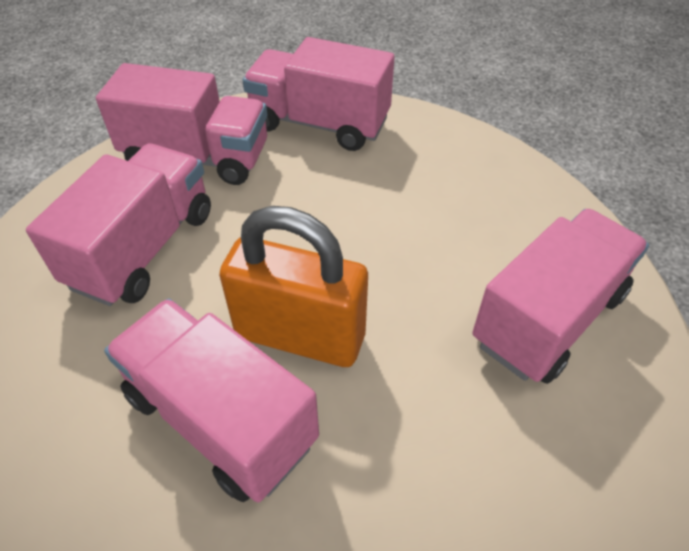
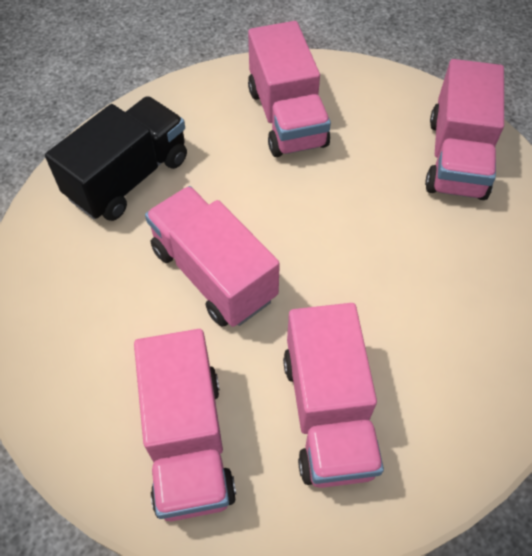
black truck: 0 -> 1
orange padlock: 1 -> 0

